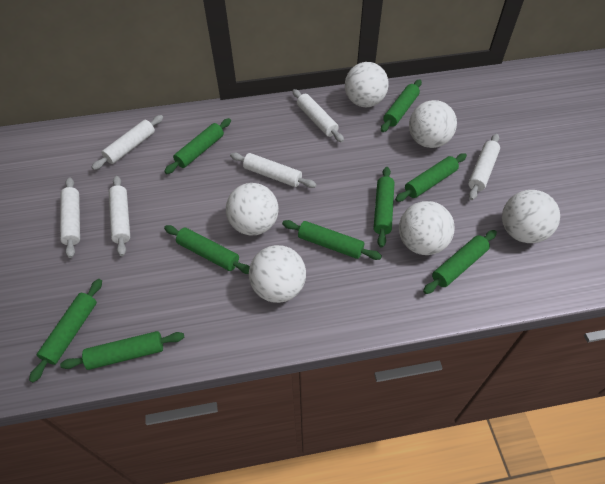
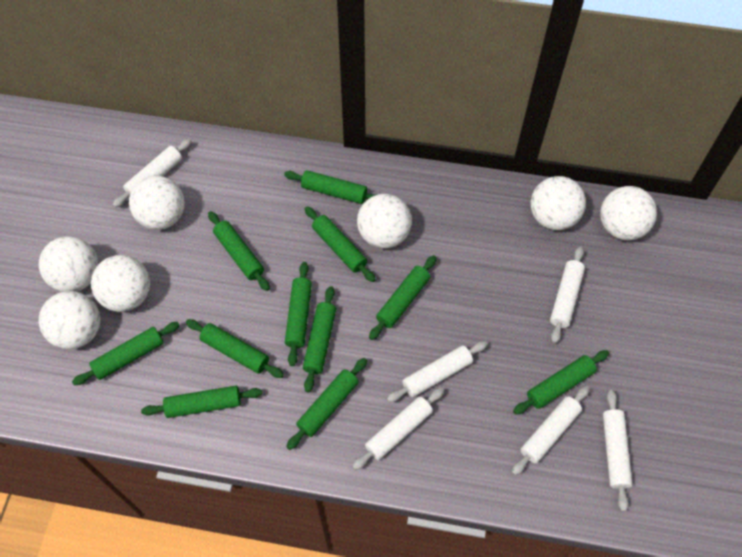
green rolling pin: 9 -> 11
white ball: 6 -> 7

